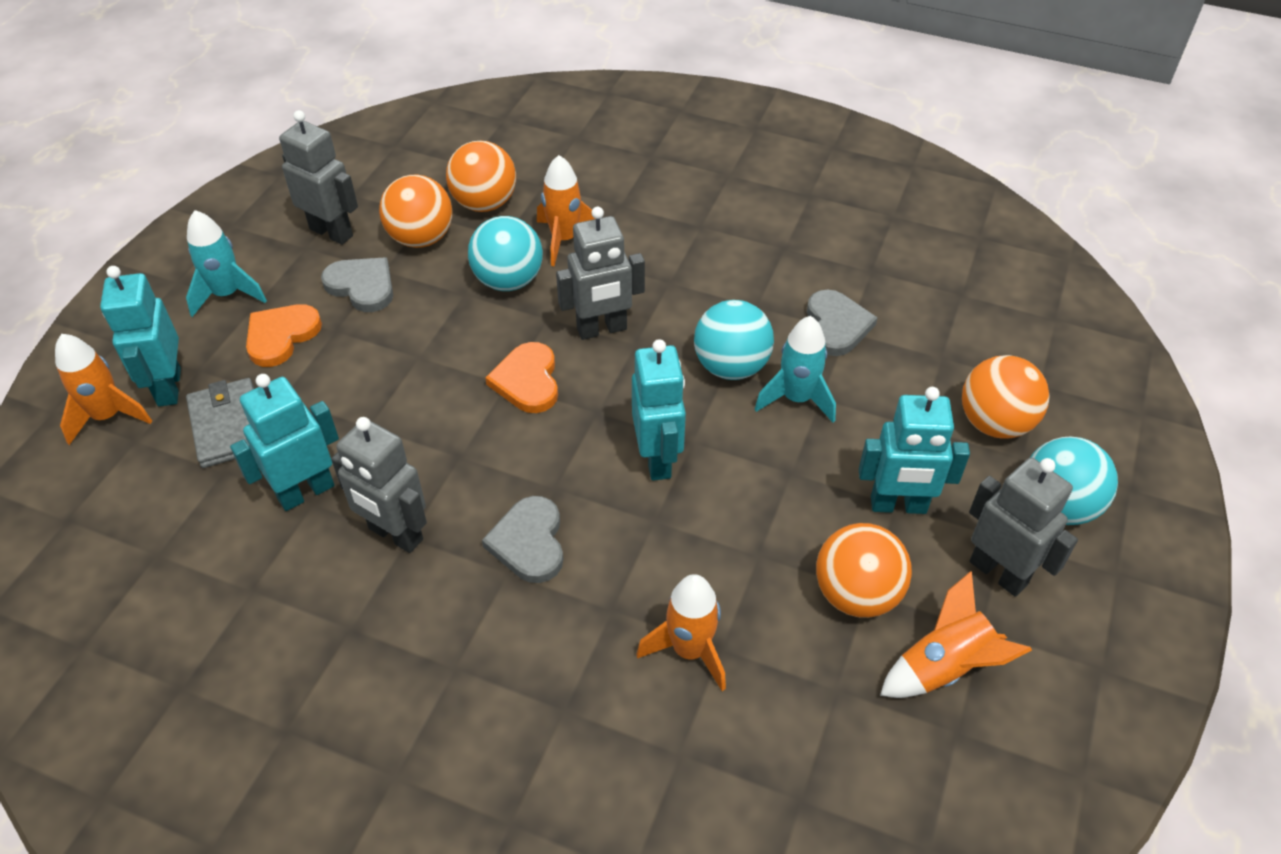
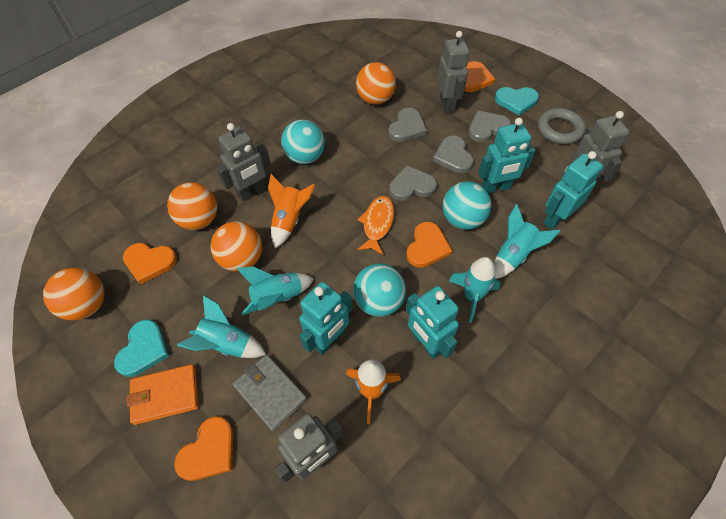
grey heart: 3 -> 4
grey ring: 0 -> 1
orange fish: 0 -> 1
orange heart: 2 -> 4
orange rocket: 4 -> 2
orange wallet: 0 -> 1
turquoise heart: 0 -> 2
turquoise rocket: 2 -> 4

